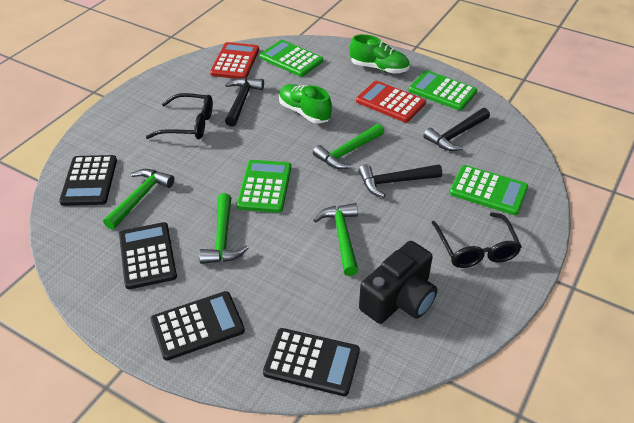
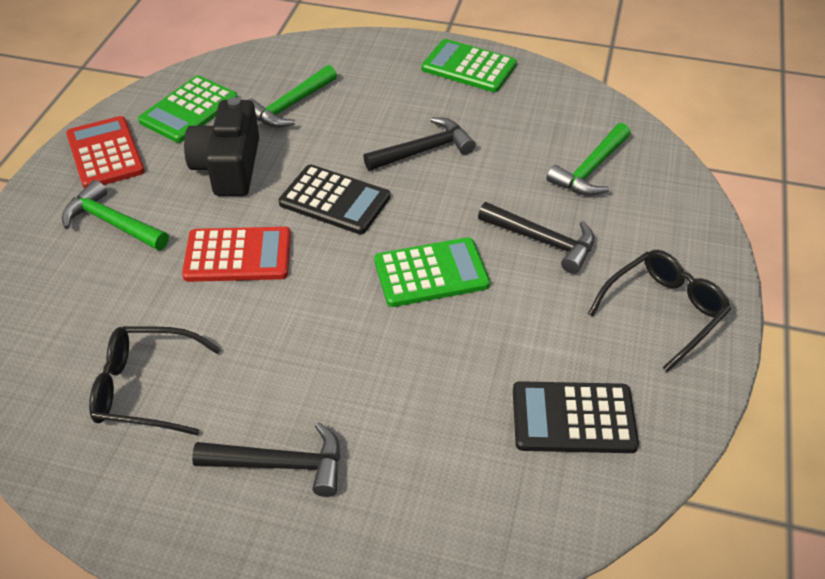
black calculator: 4 -> 2
green calculator: 4 -> 3
green hammer: 4 -> 3
green shoe: 2 -> 0

